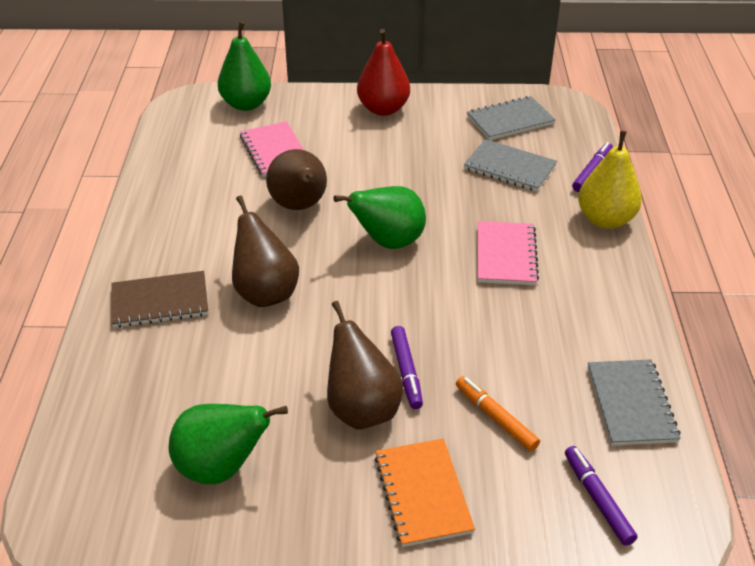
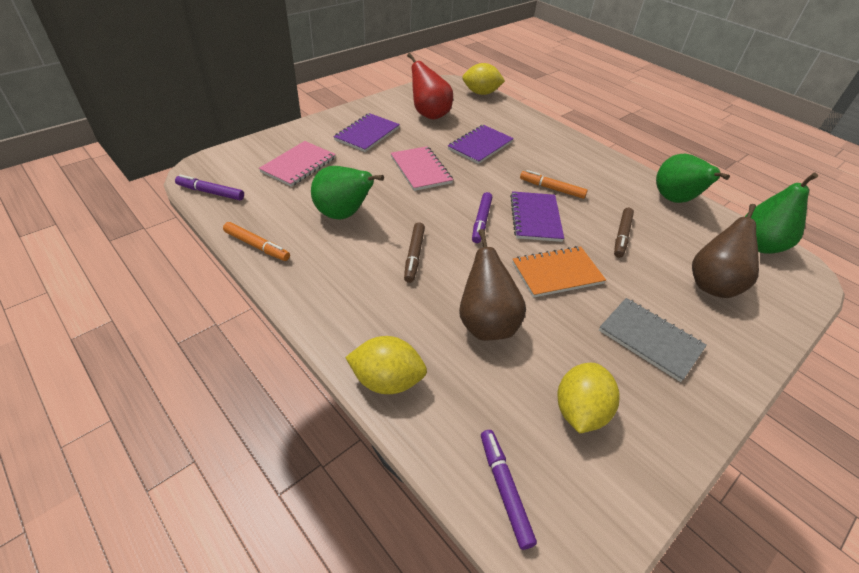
brown marker: 0 -> 2
brown notebook: 1 -> 0
brown pear: 3 -> 2
grey notebook: 3 -> 1
orange marker: 1 -> 2
purple notebook: 0 -> 3
yellow lemon: 0 -> 3
yellow pear: 1 -> 0

